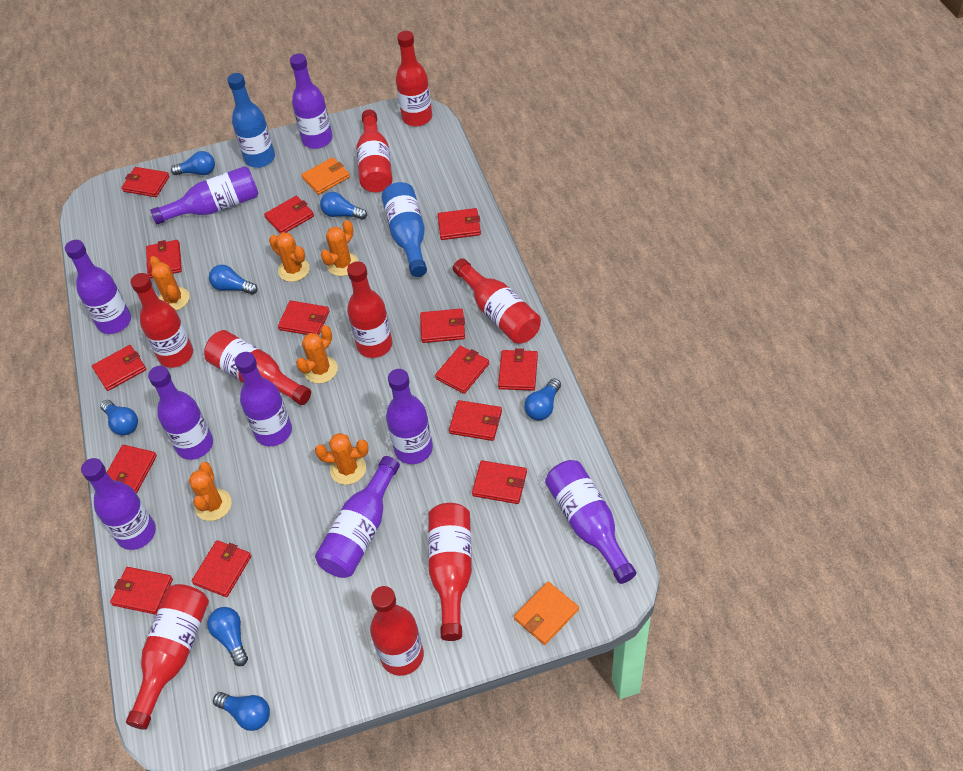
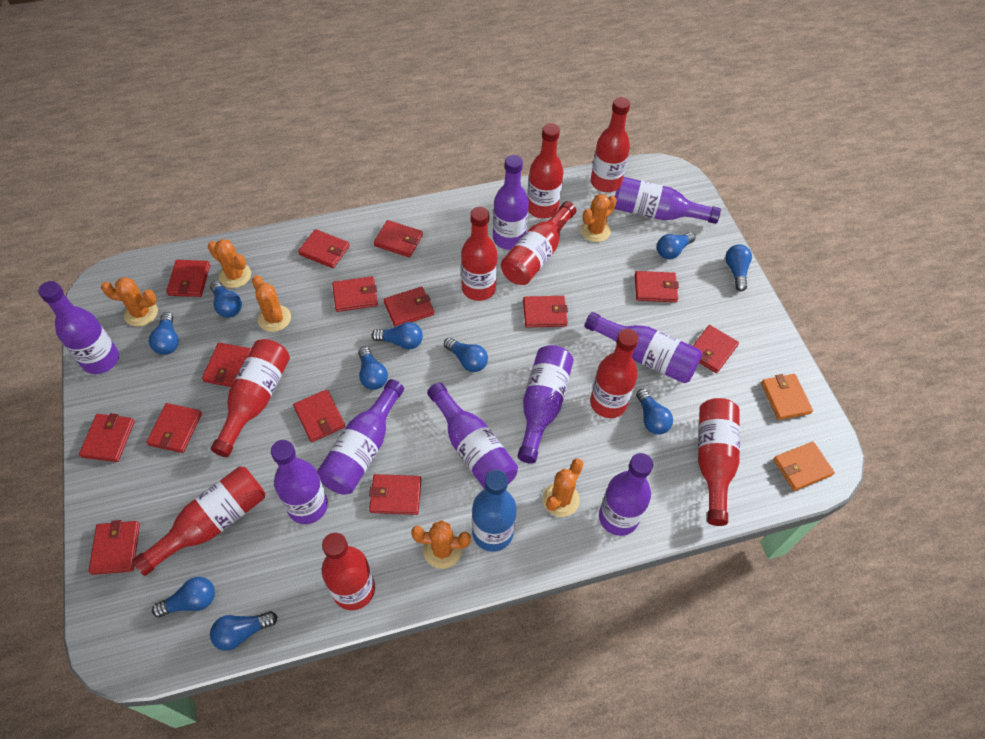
blue bottle: 2 -> 1
blue light bulb: 7 -> 10

